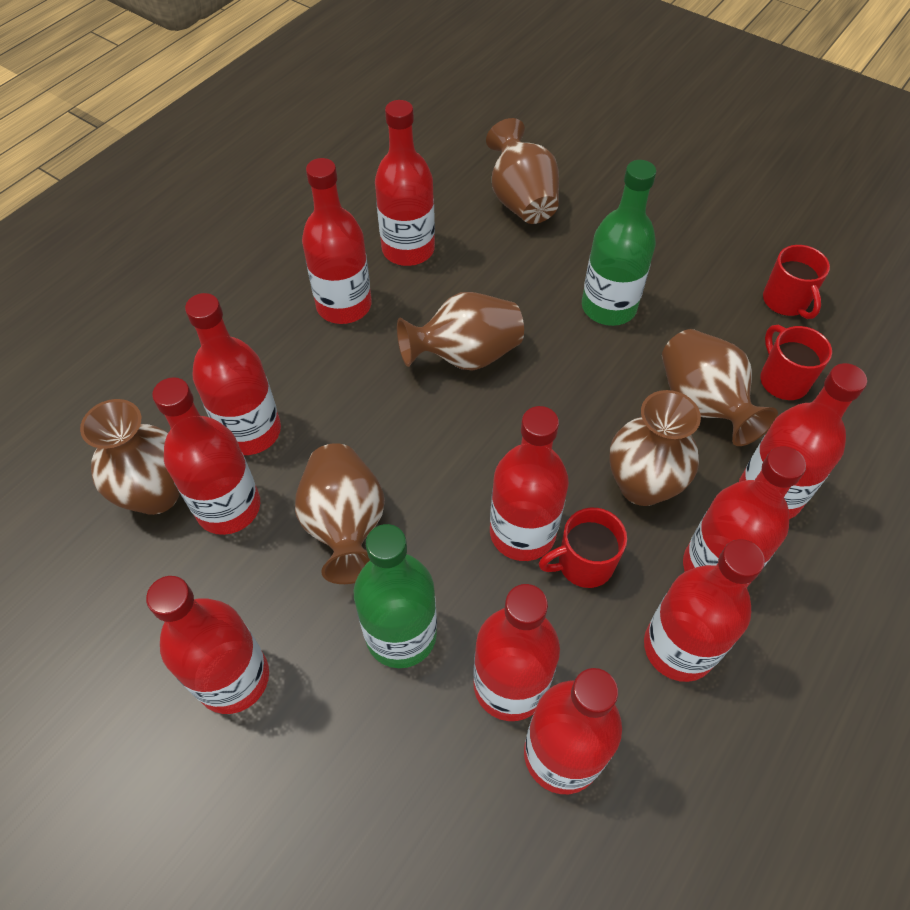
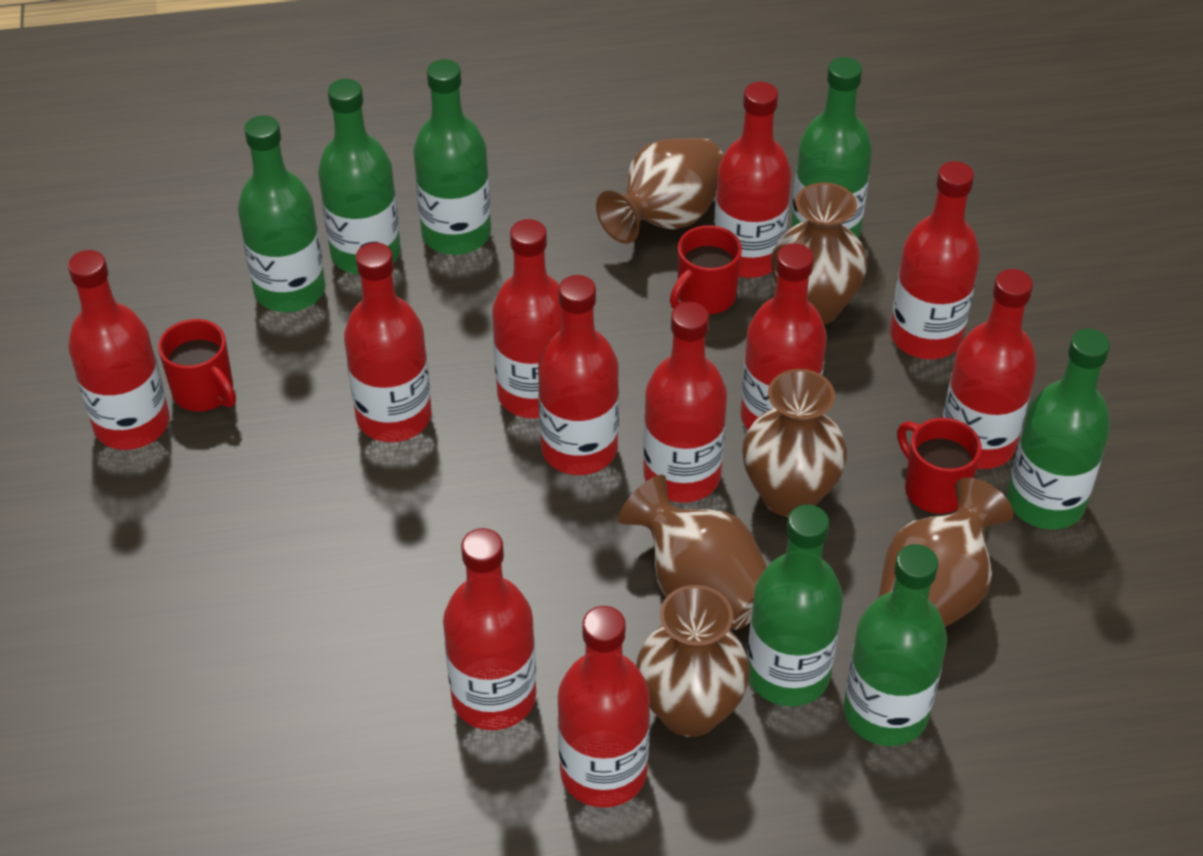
green bottle: 2 -> 7

